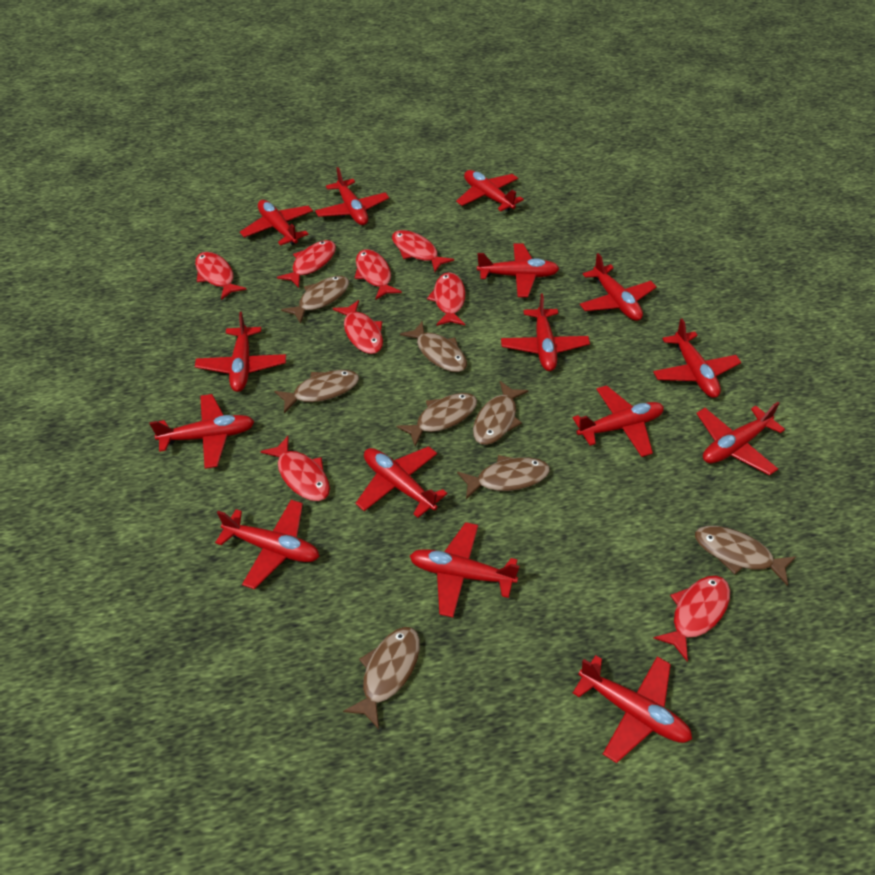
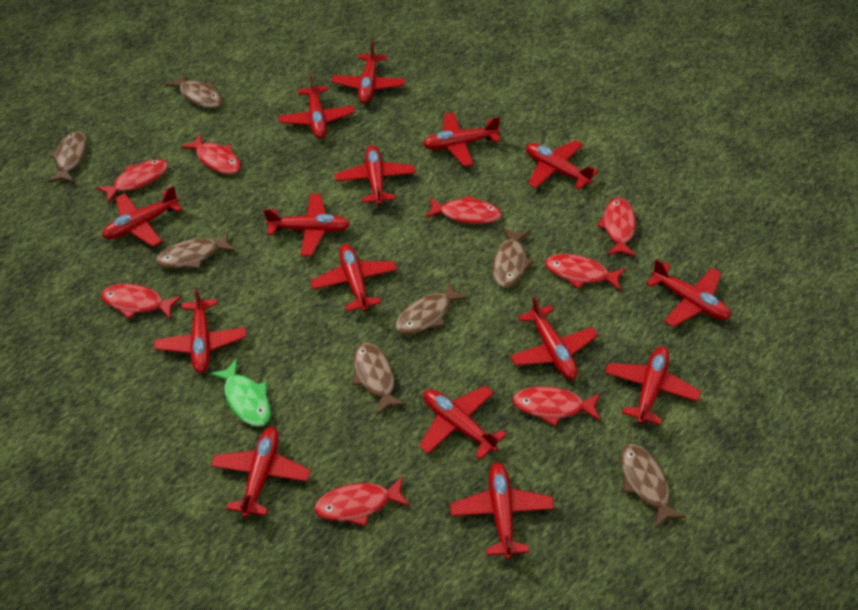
brown fish: 8 -> 7
green fish: 0 -> 1

